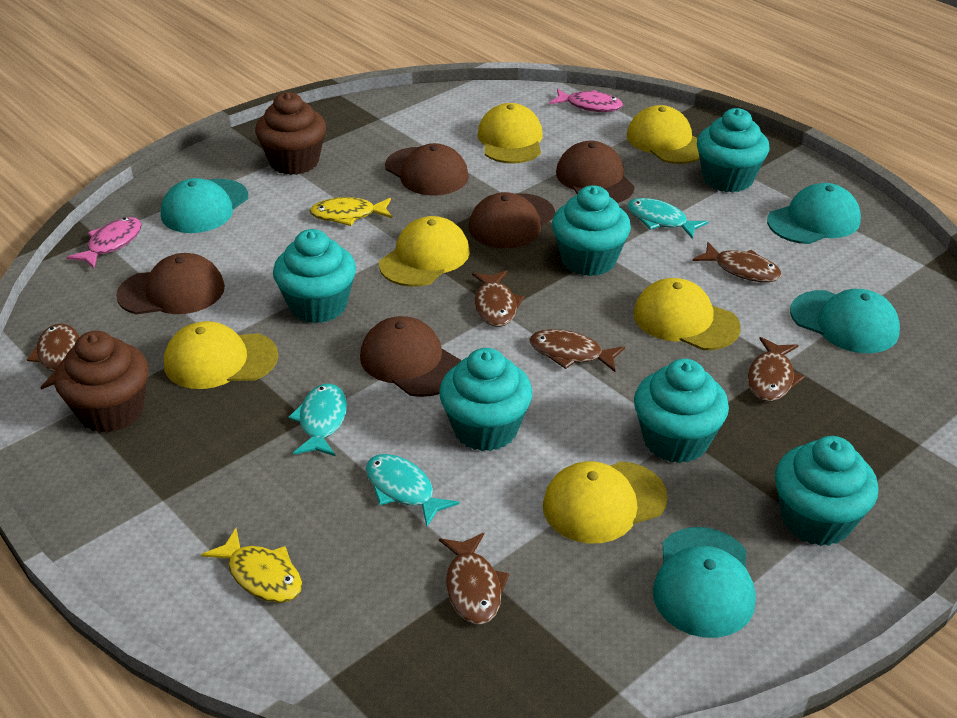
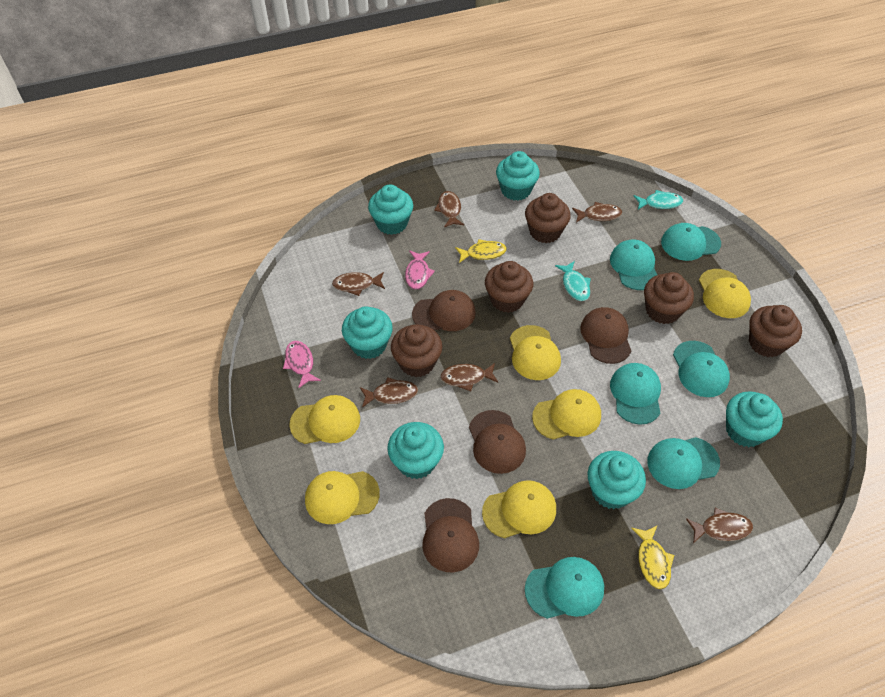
brown cap: 5 -> 4
brown cupcake: 2 -> 5
turquoise cap: 4 -> 6
turquoise fish: 3 -> 2

